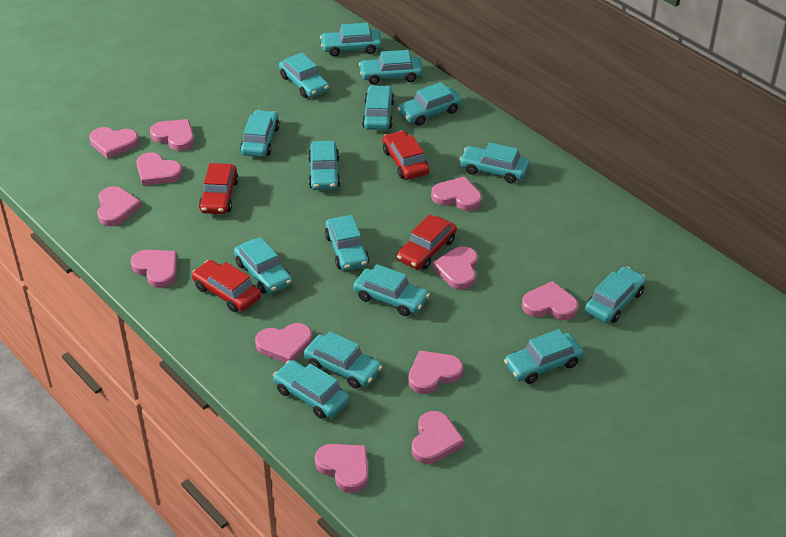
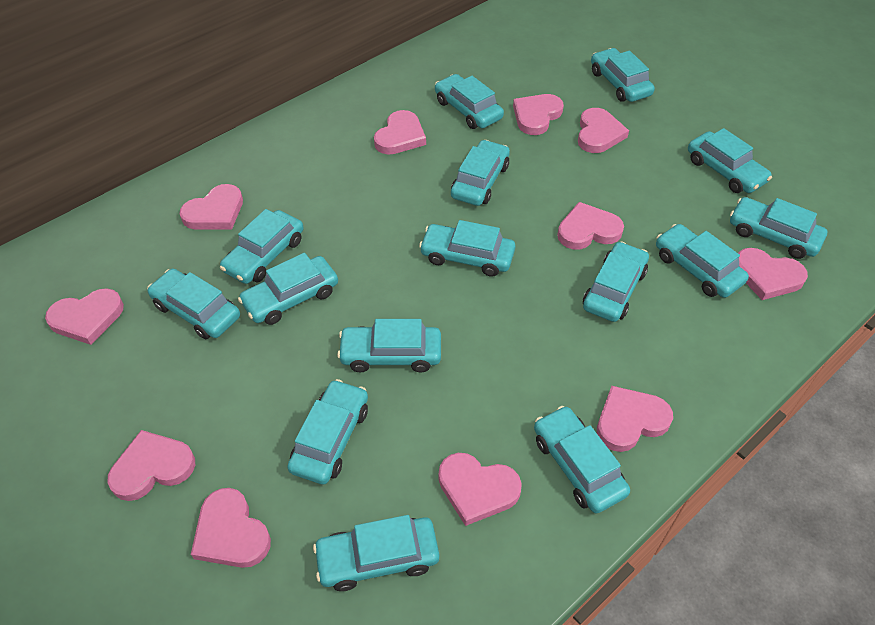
pink heart: 12 -> 11
red car: 4 -> 0

